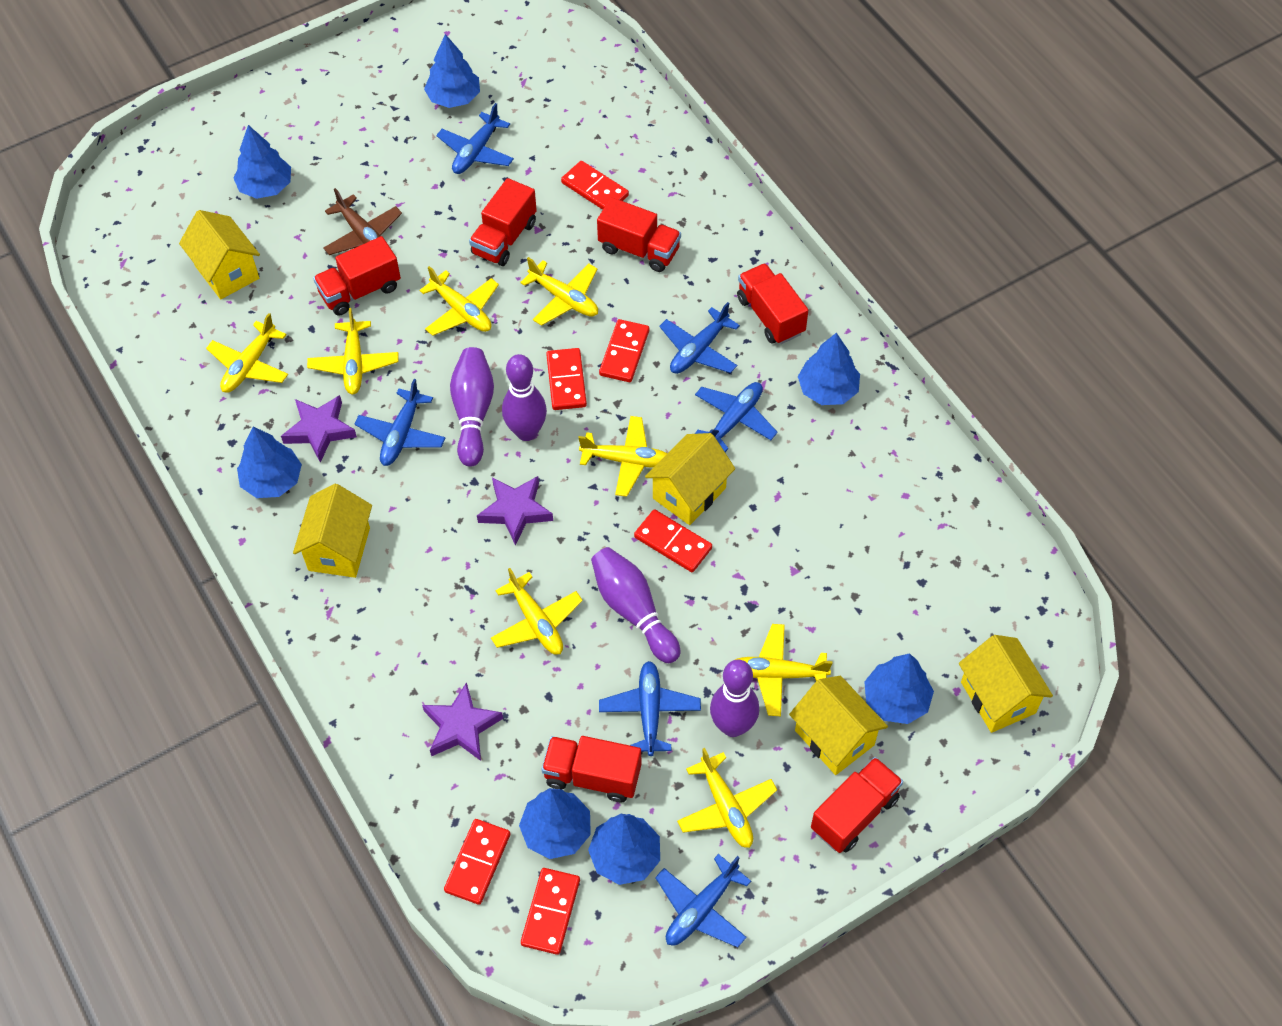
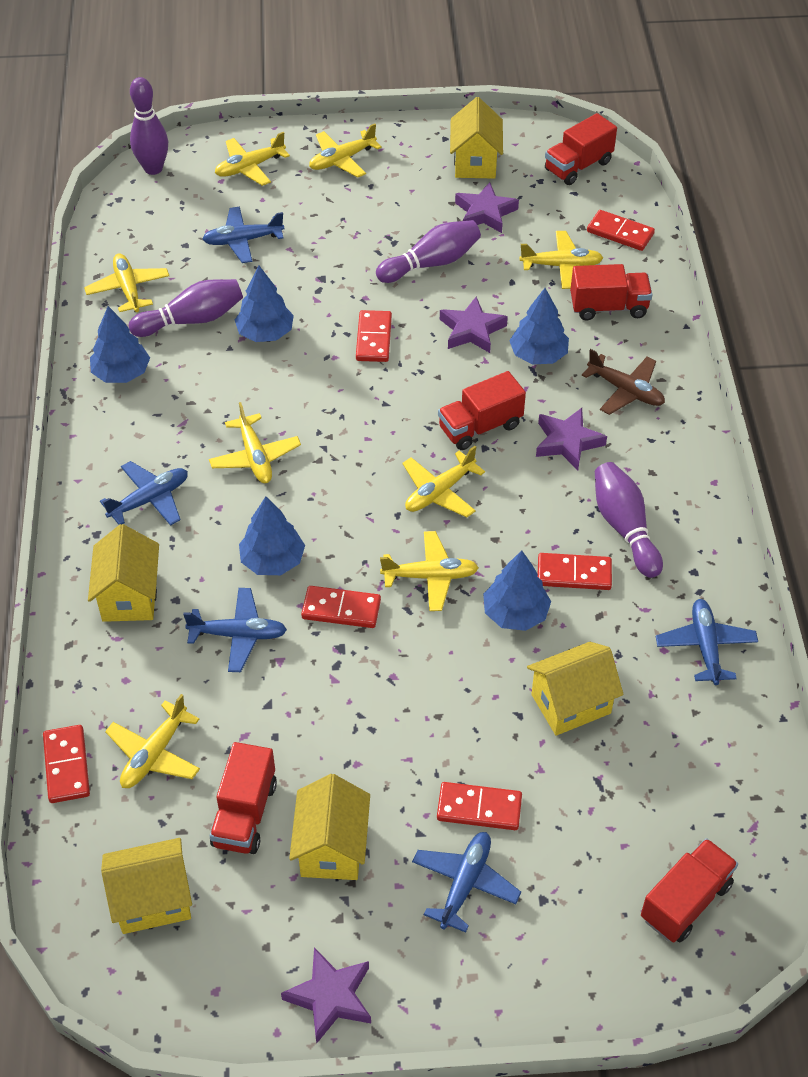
blue plane: 6 -> 5
blue tree: 7 -> 5
purple star: 3 -> 4
red truck: 6 -> 5

